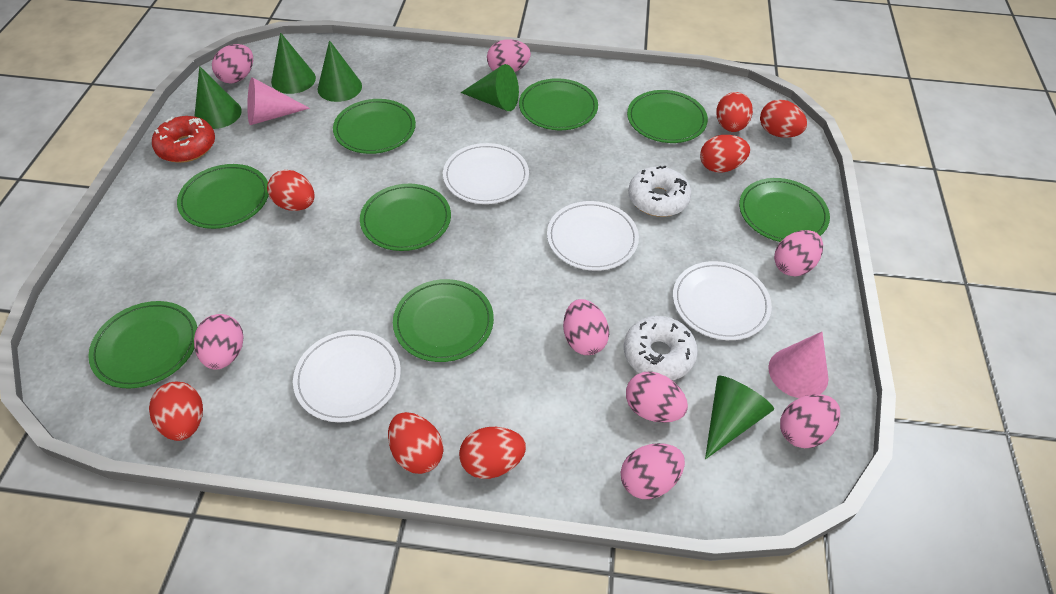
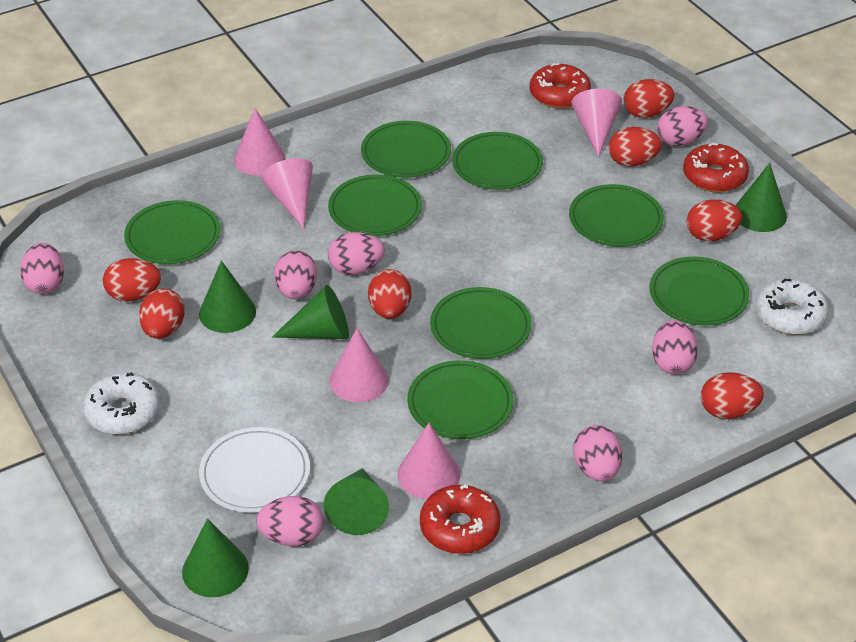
pink cone: 2 -> 5
pink egg: 8 -> 7
red donut: 1 -> 3
white plate: 4 -> 1

